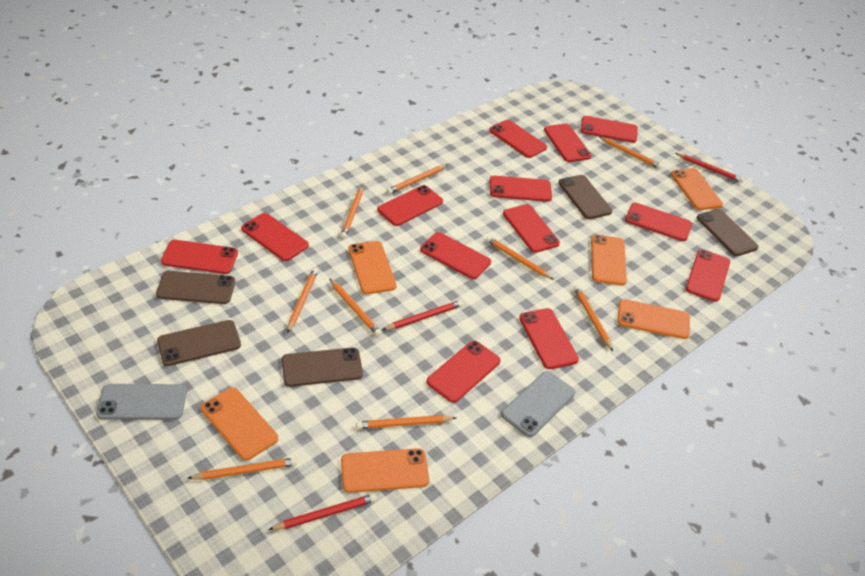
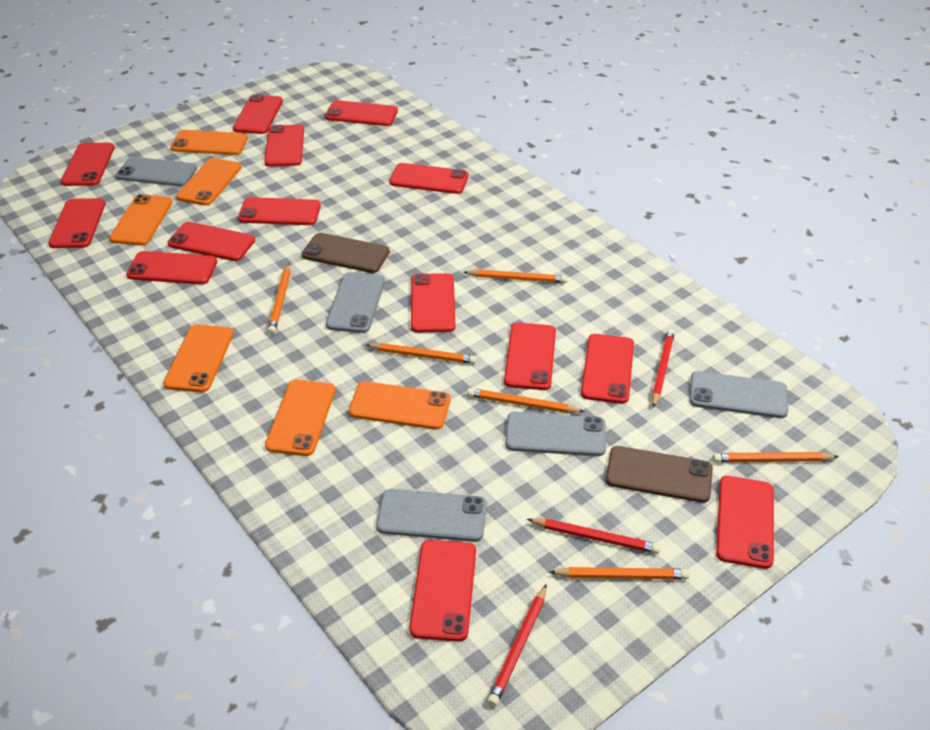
brown phone: 5 -> 2
grey phone: 2 -> 5
orange pencil: 9 -> 6
red phone: 13 -> 14

